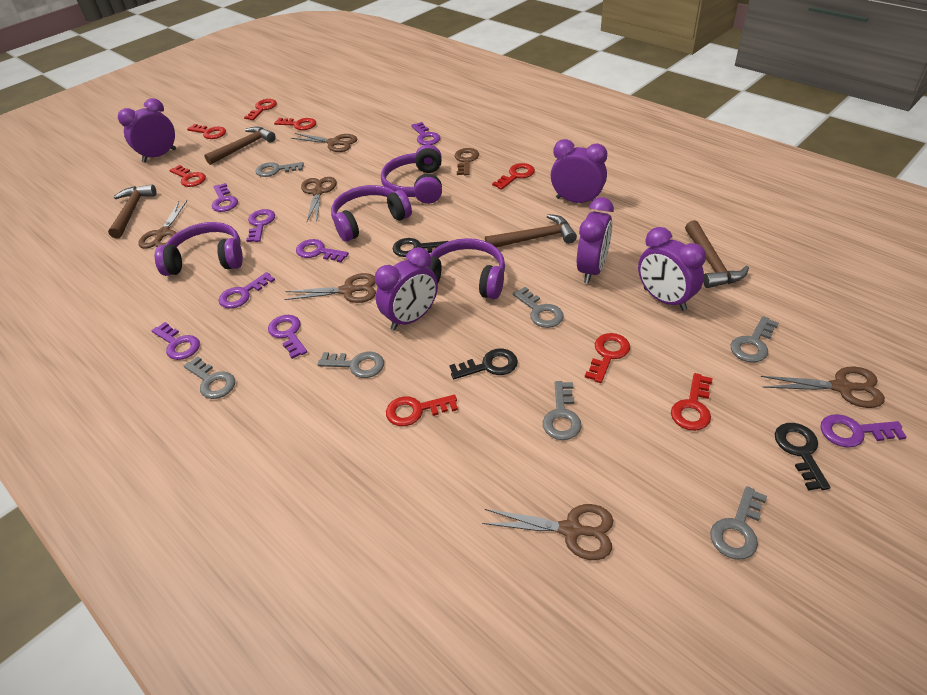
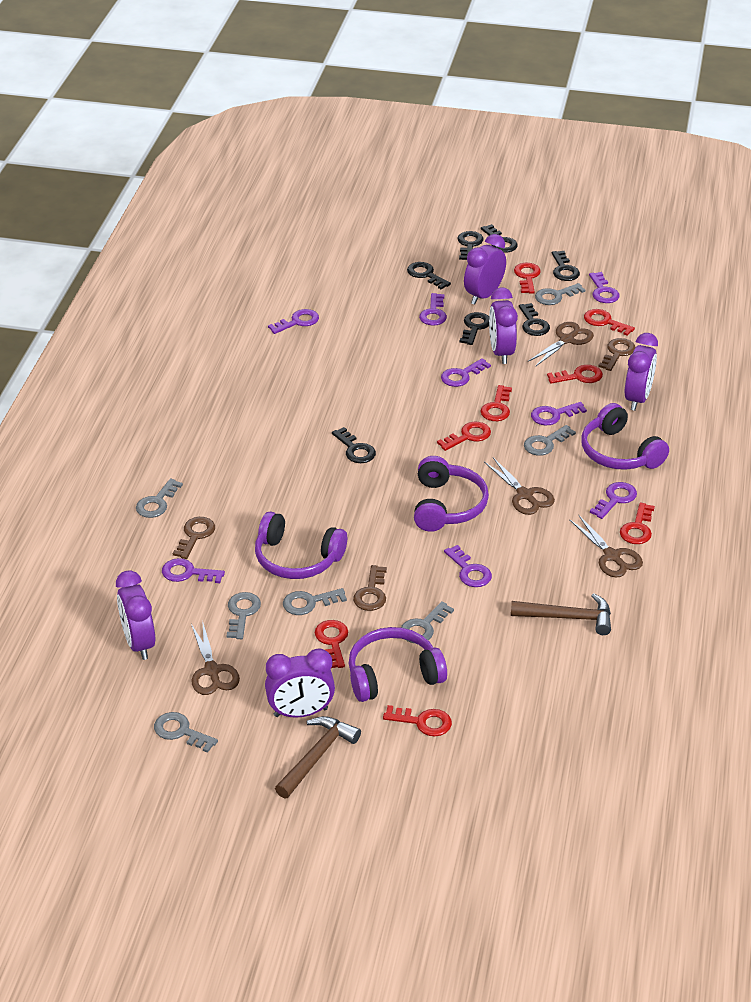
black key: 3 -> 7
brown hammer: 4 -> 2
brown key: 1 -> 3
brown scissors: 6 -> 4

